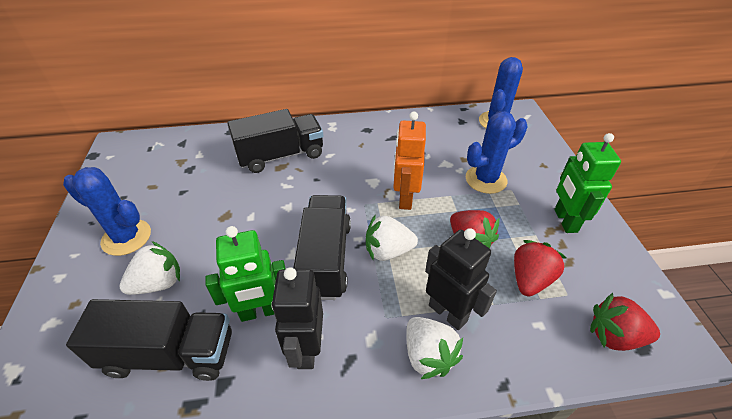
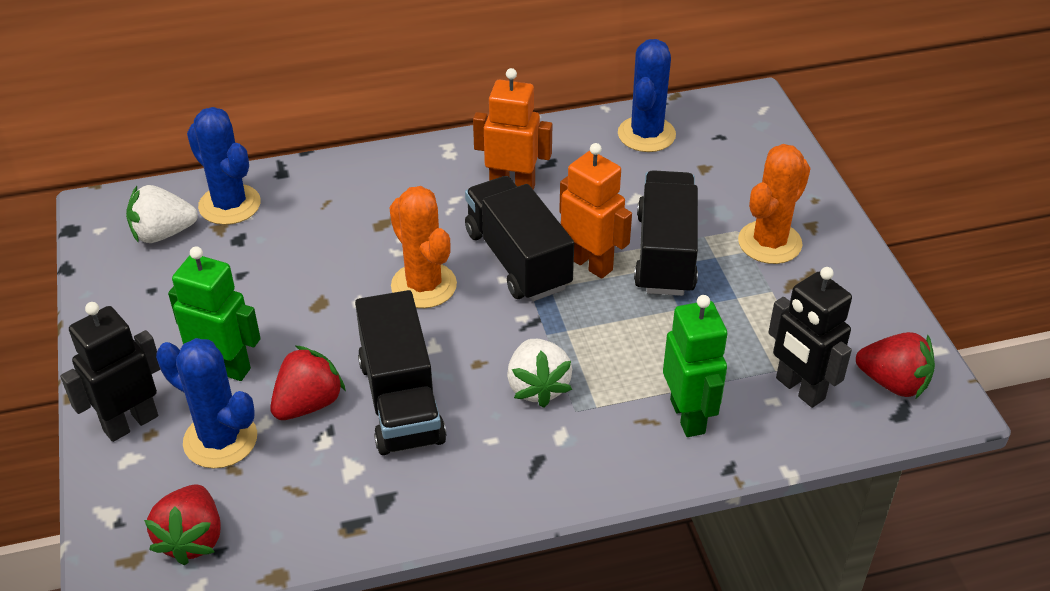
orange cactus: 0 -> 2
orange robot: 1 -> 2
white strawberry: 3 -> 2

